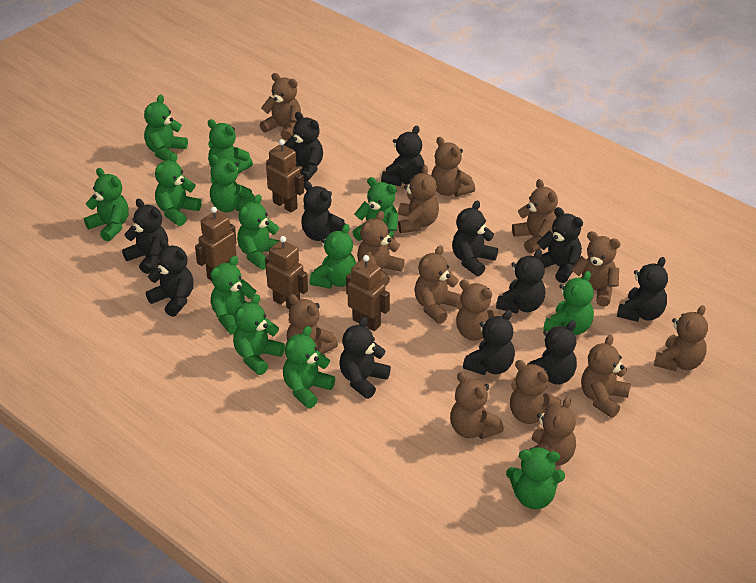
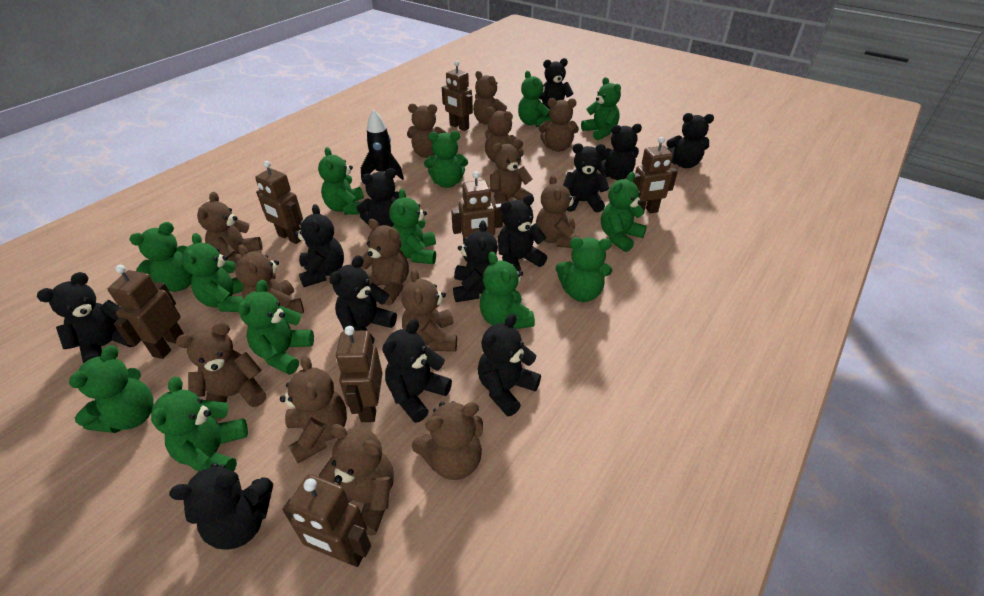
black rocket: 0 -> 1
black teddy bear: 12 -> 13
brown robot: 4 -> 7

